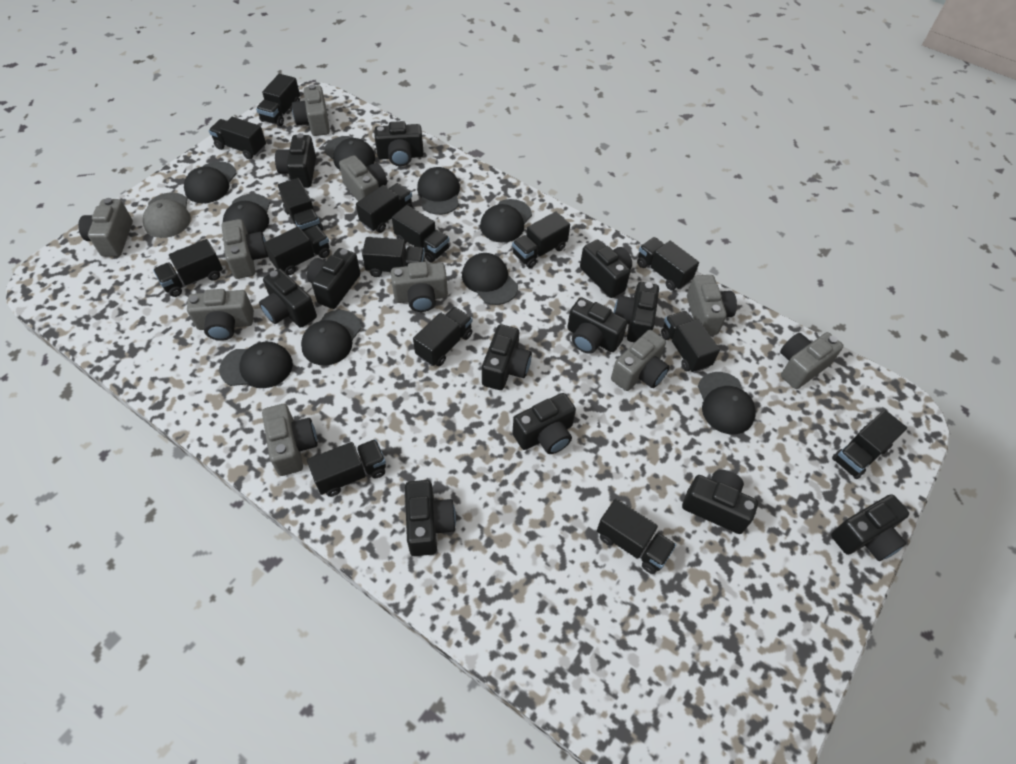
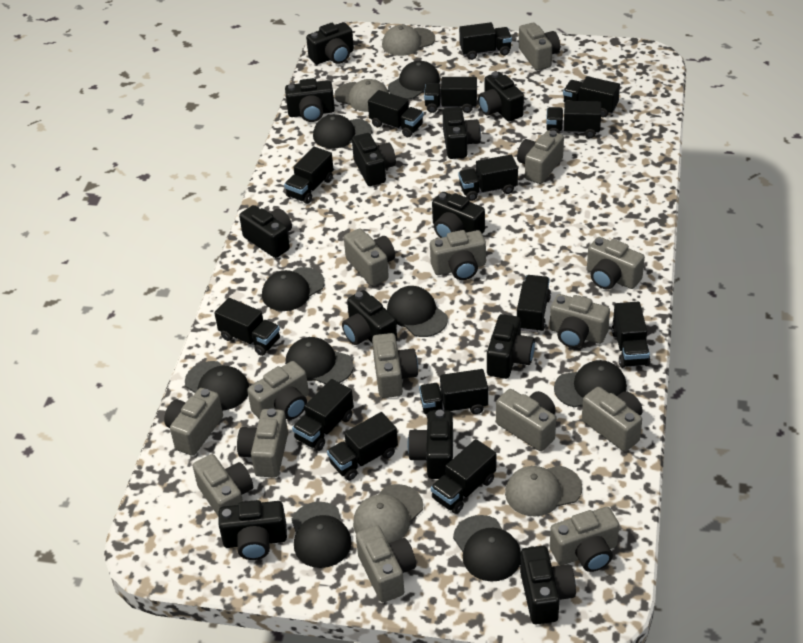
black truck: 15 -> 14
grey camera: 10 -> 15
grey cap: 1 -> 4

